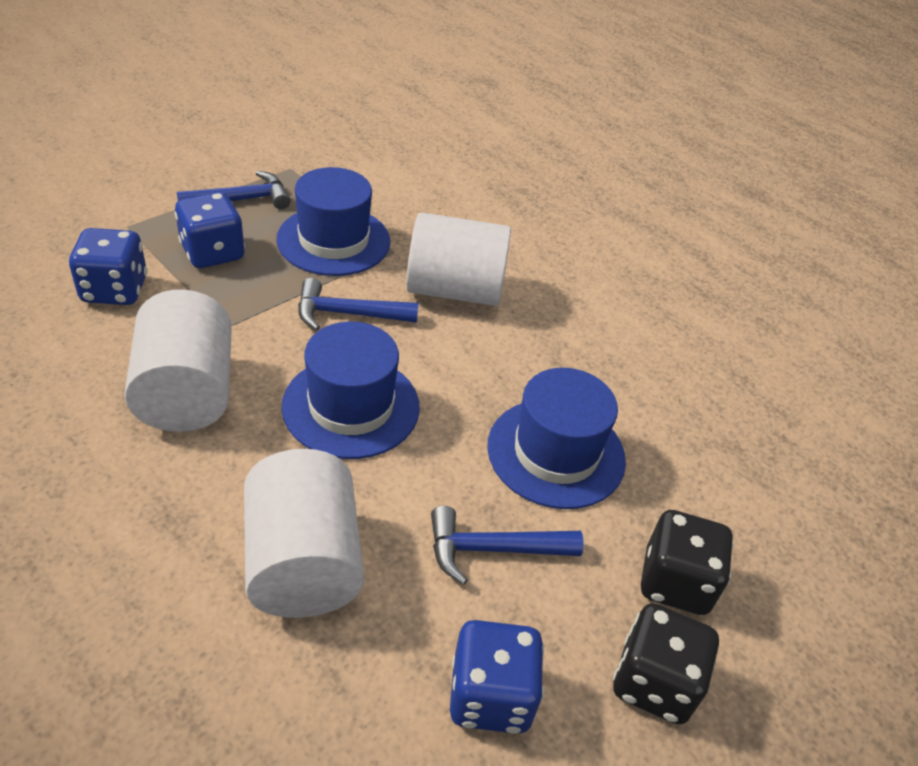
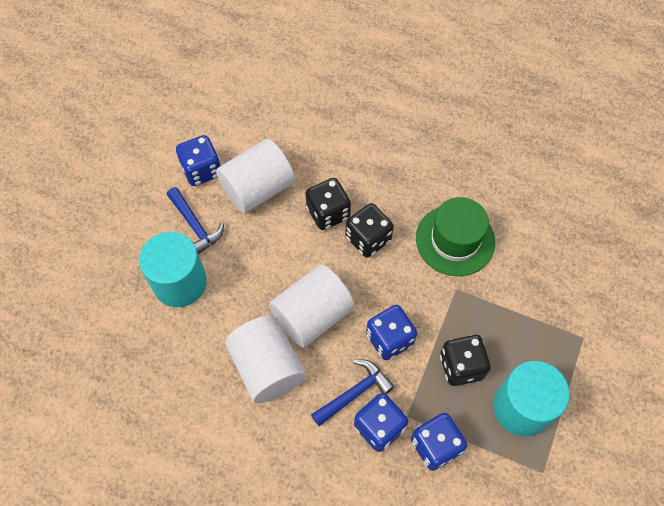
black dice: 2 -> 3
blue dice: 3 -> 4
blue hammer: 3 -> 2
blue hat: 3 -> 0
green hat: 0 -> 1
turquoise cylinder: 0 -> 2

